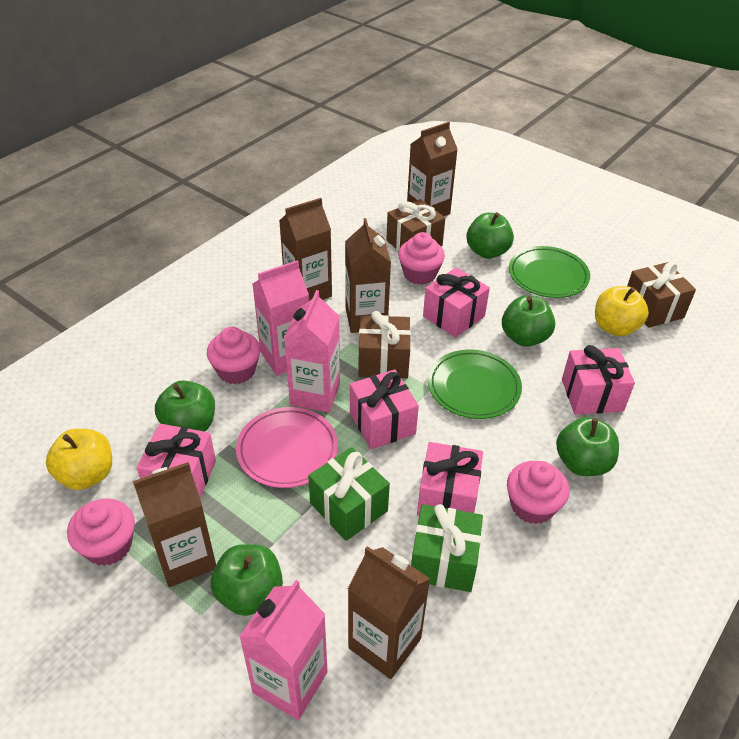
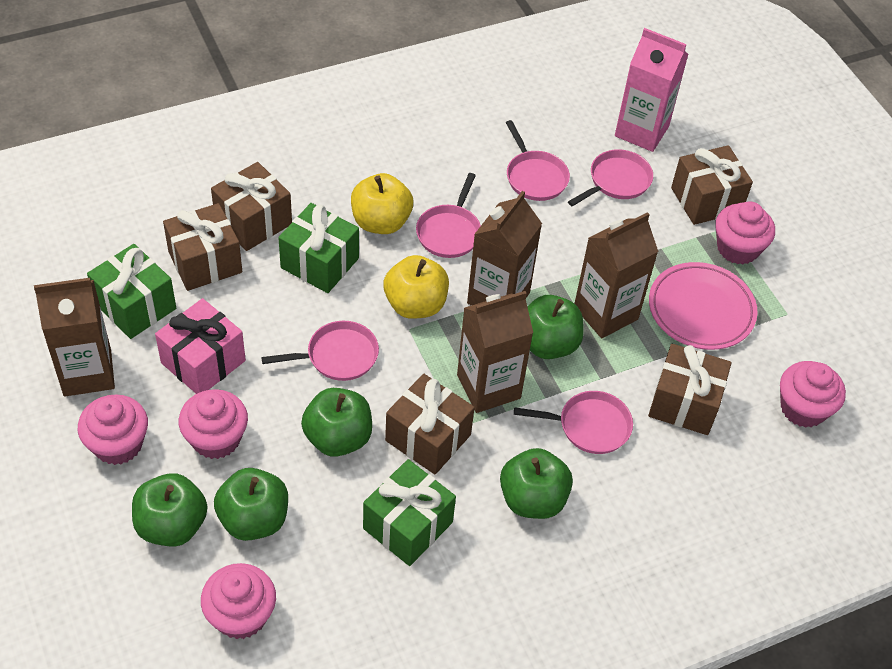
brown carton: 5 -> 4
brown gift: 3 -> 5
green gift: 2 -> 3
green plate: 2 -> 0
pink carton: 3 -> 1
pink cupcake: 4 -> 5
pink gift: 5 -> 1
pink pan: 0 -> 5

